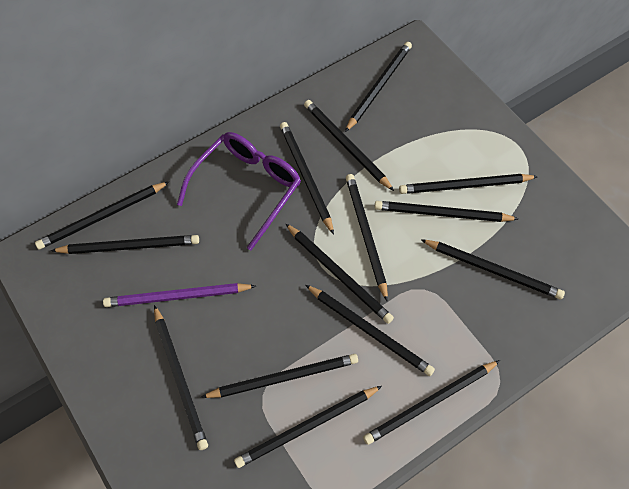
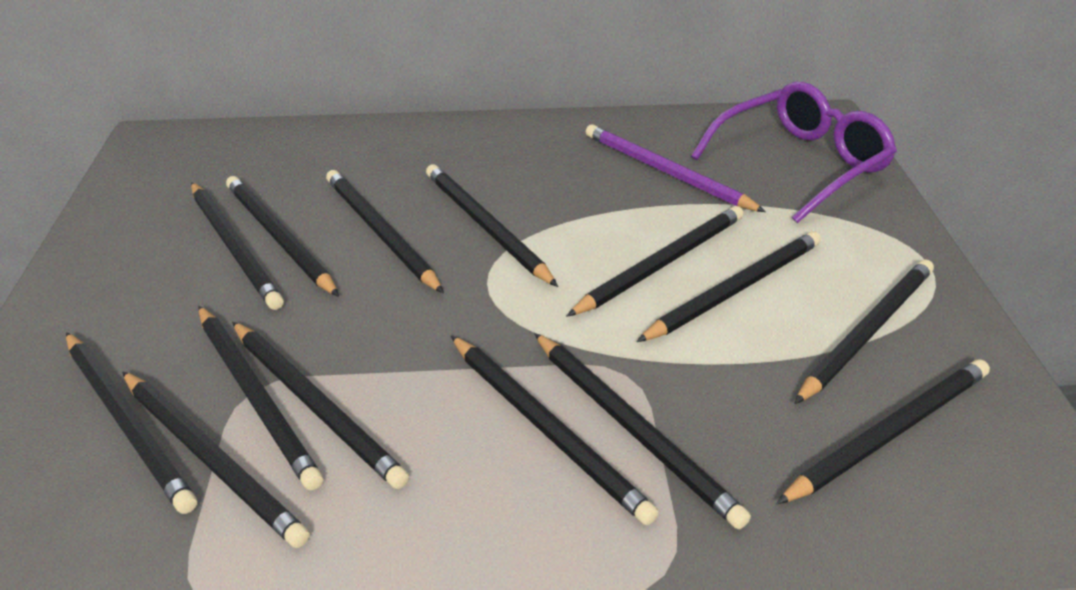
black pencil: 15 -> 14

